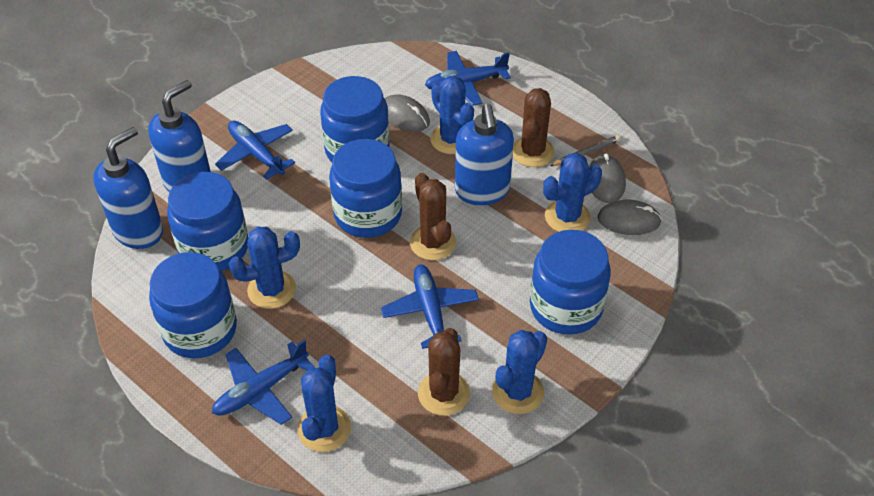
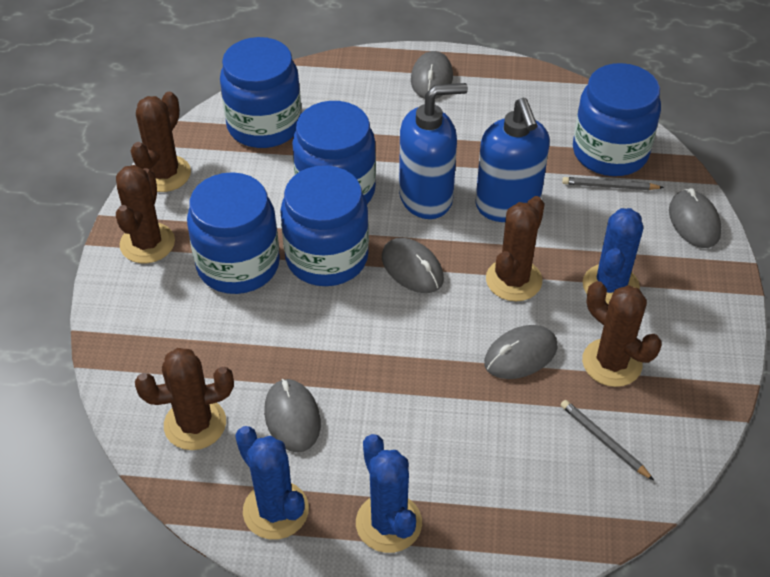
blue cactus: 5 -> 3
blue plane: 4 -> 0
blue soap dispenser: 3 -> 2
brown cactus: 3 -> 5
grey mouse: 3 -> 5
grey pencil: 1 -> 2

